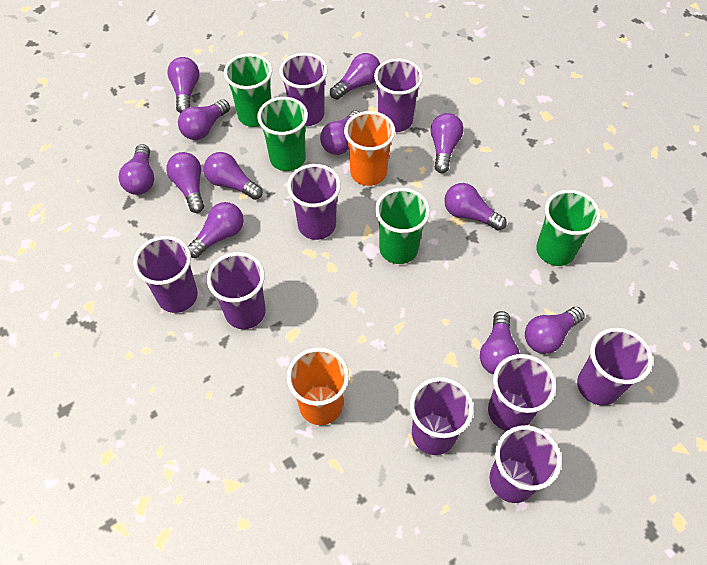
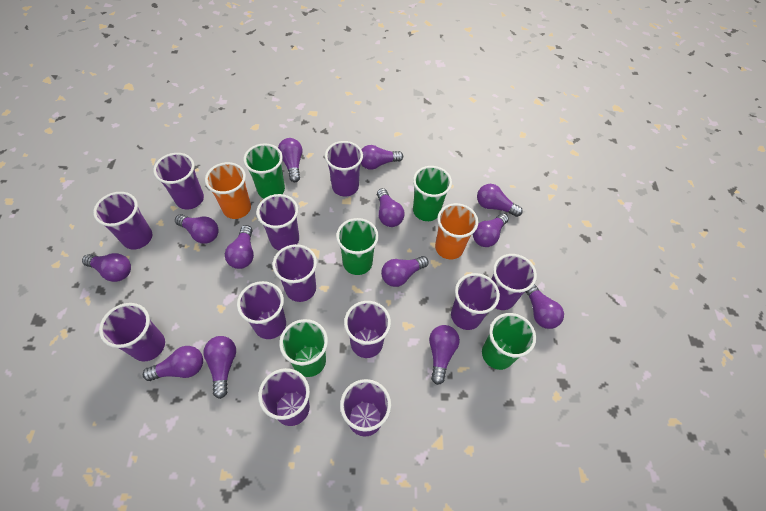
green cup: 4 -> 5
purple cup: 9 -> 12
purple light bulb: 12 -> 13

